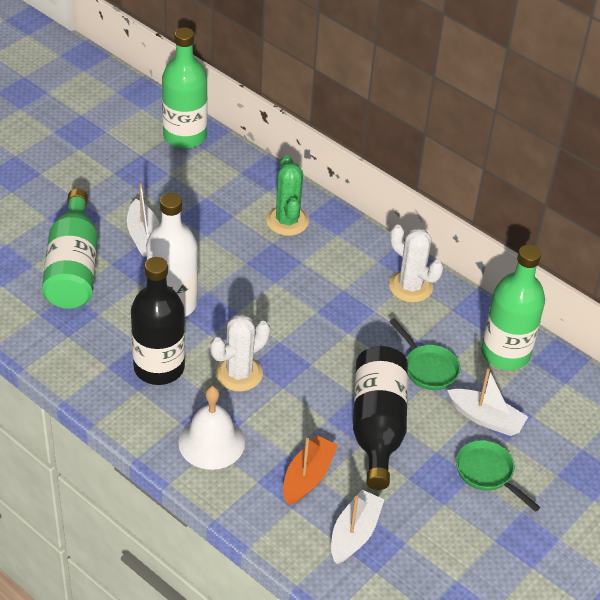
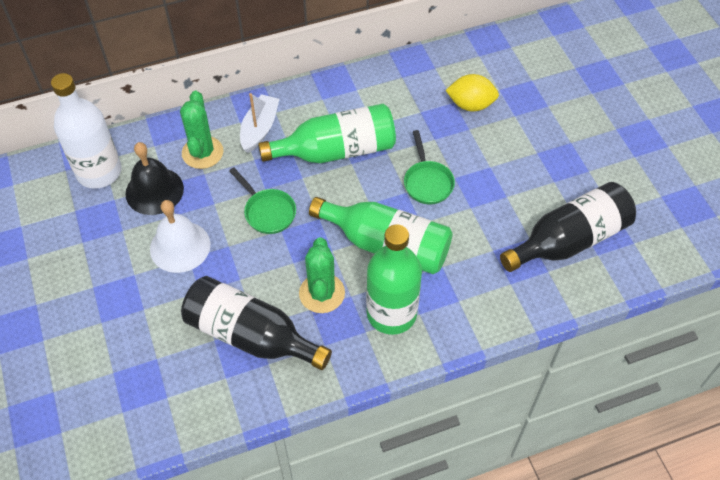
black bell: 0 -> 1
green cactus: 1 -> 2
orange boat: 1 -> 0
white boat: 3 -> 1
white cactus: 2 -> 0
yellow lemon: 0 -> 1

